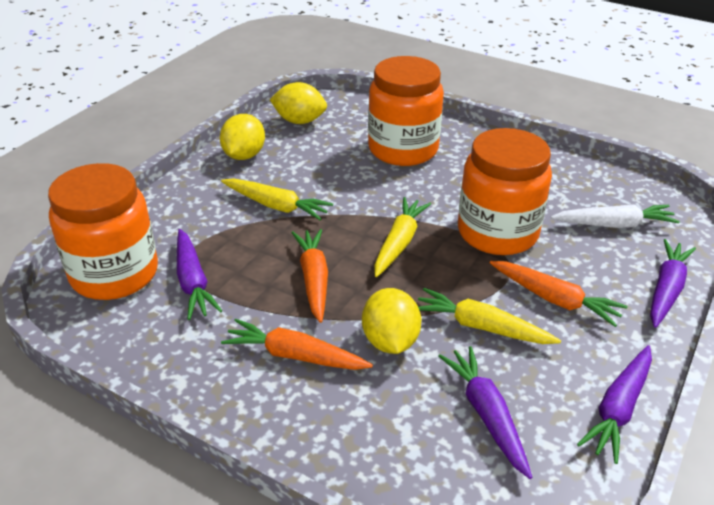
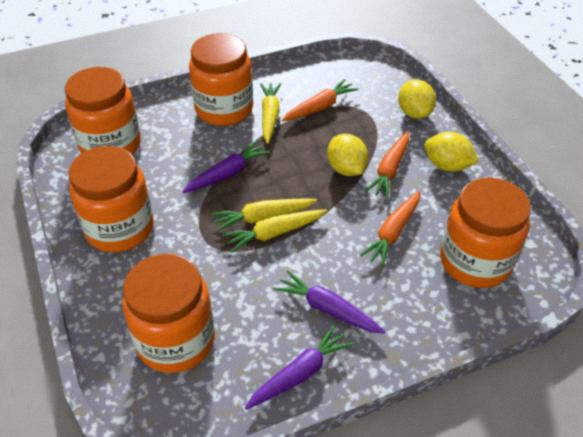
orange jar: 3 -> 5
purple carrot: 4 -> 3
white carrot: 1 -> 0

